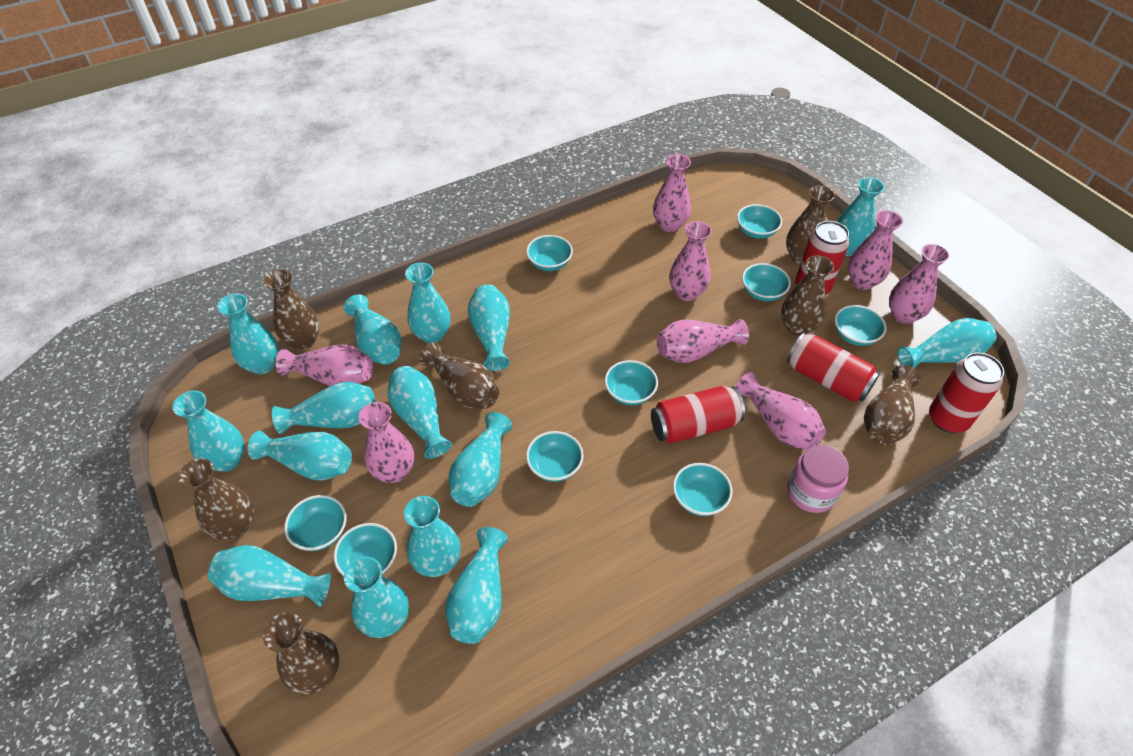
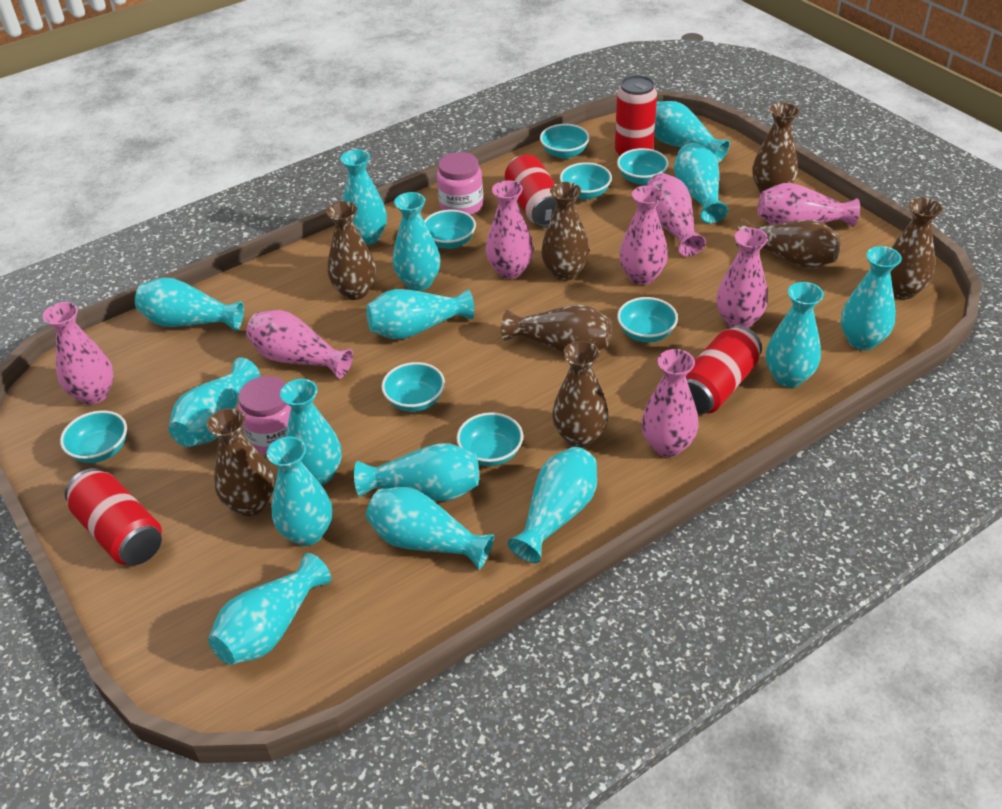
brown vase: 7 -> 8
pink jar: 1 -> 2
turquoise bowl: 9 -> 8

